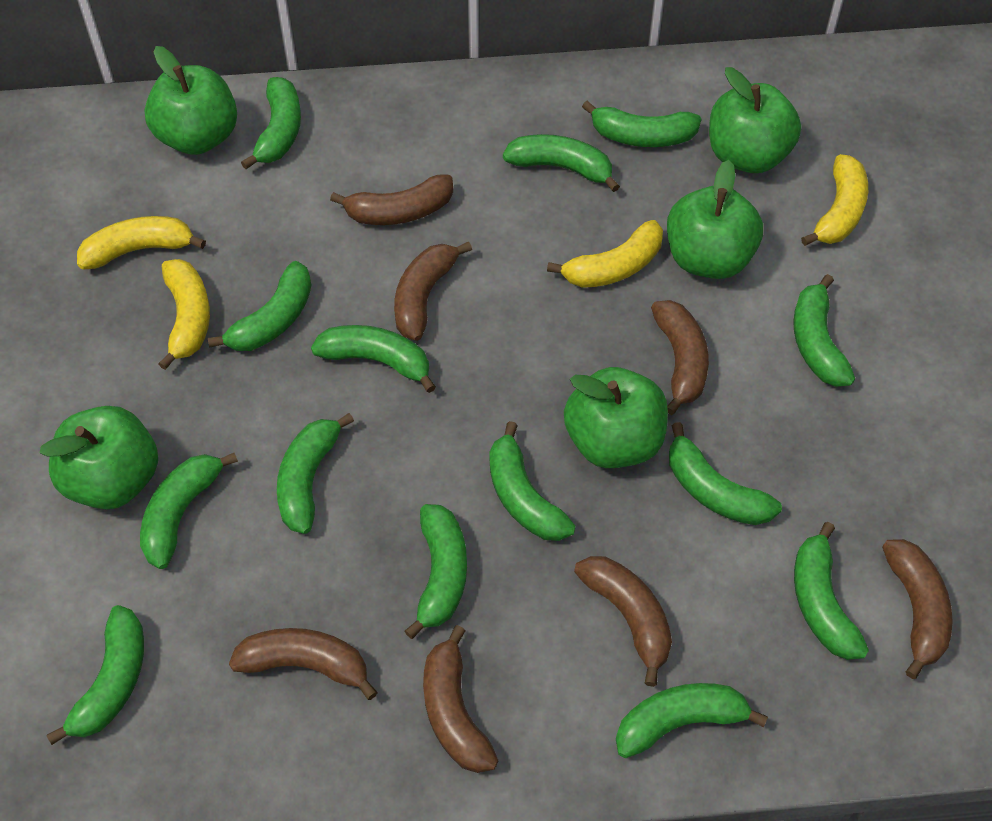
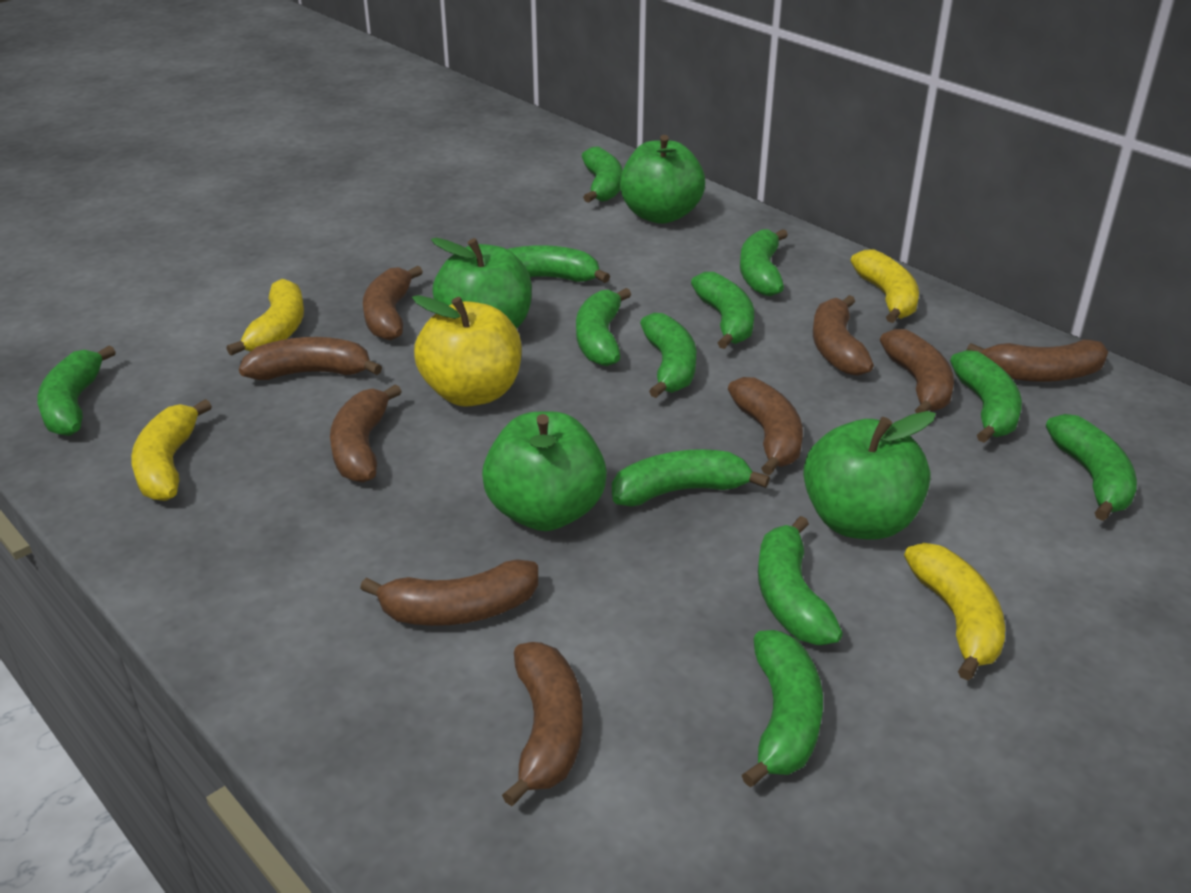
brown banana: 7 -> 9
green apple: 5 -> 4
green banana: 14 -> 12
yellow apple: 0 -> 1

